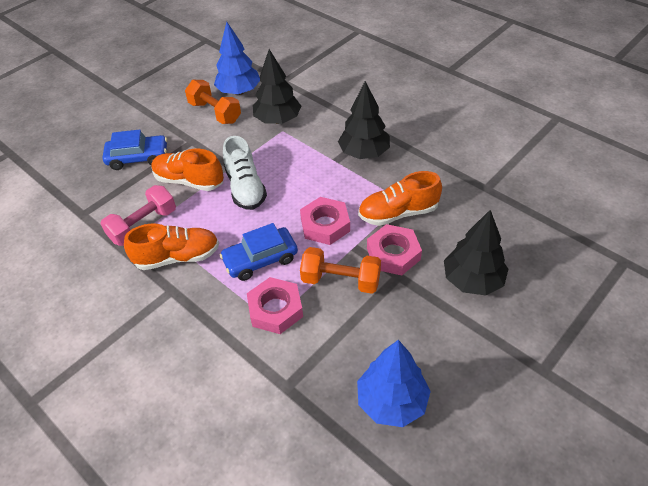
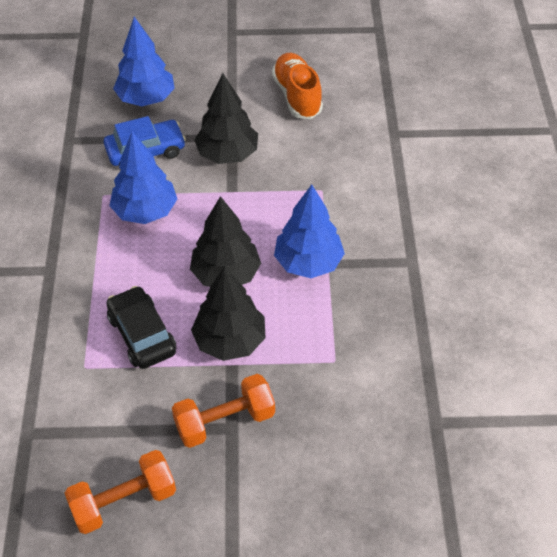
black car: 0 -> 1
blue car: 2 -> 1
blue tree: 2 -> 3
orange shoe: 3 -> 1
pink dumbbell: 1 -> 0
pink nut: 3 -> 0
white shoe: 1 -> 0

